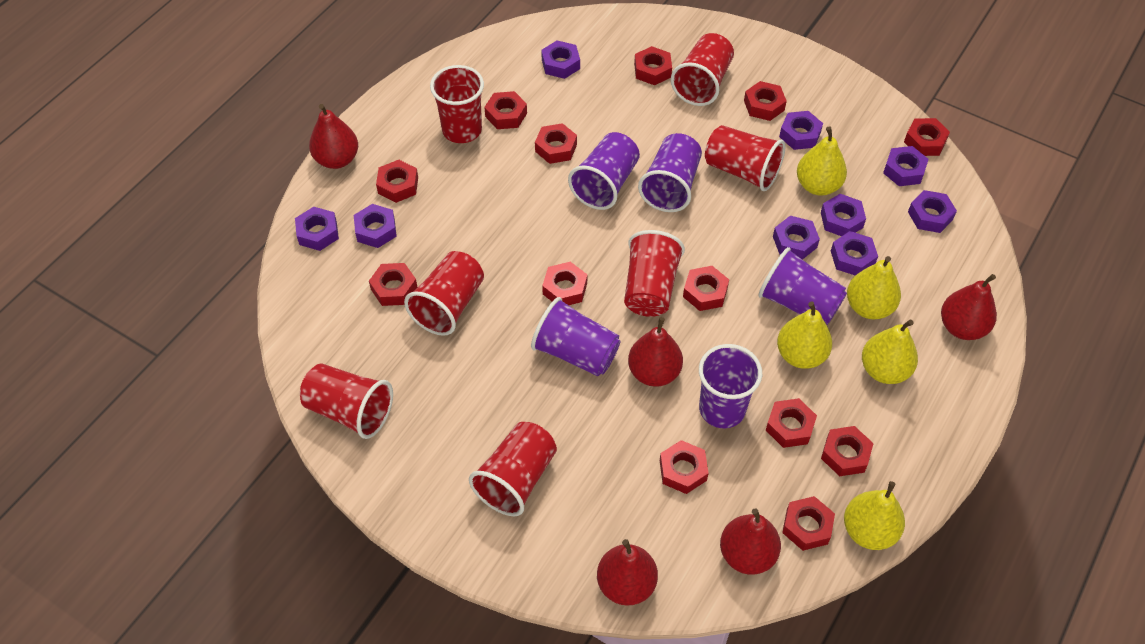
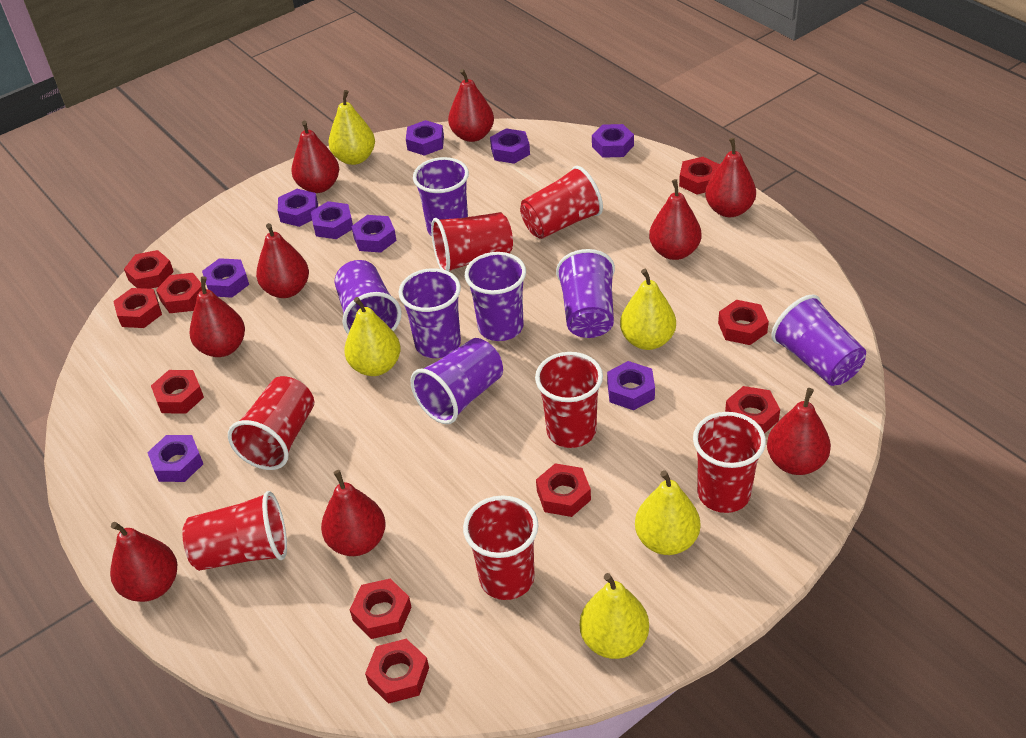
purple cup: 5 -> 7
red nut: 13 -> 10
red pear: 5 -> 9

